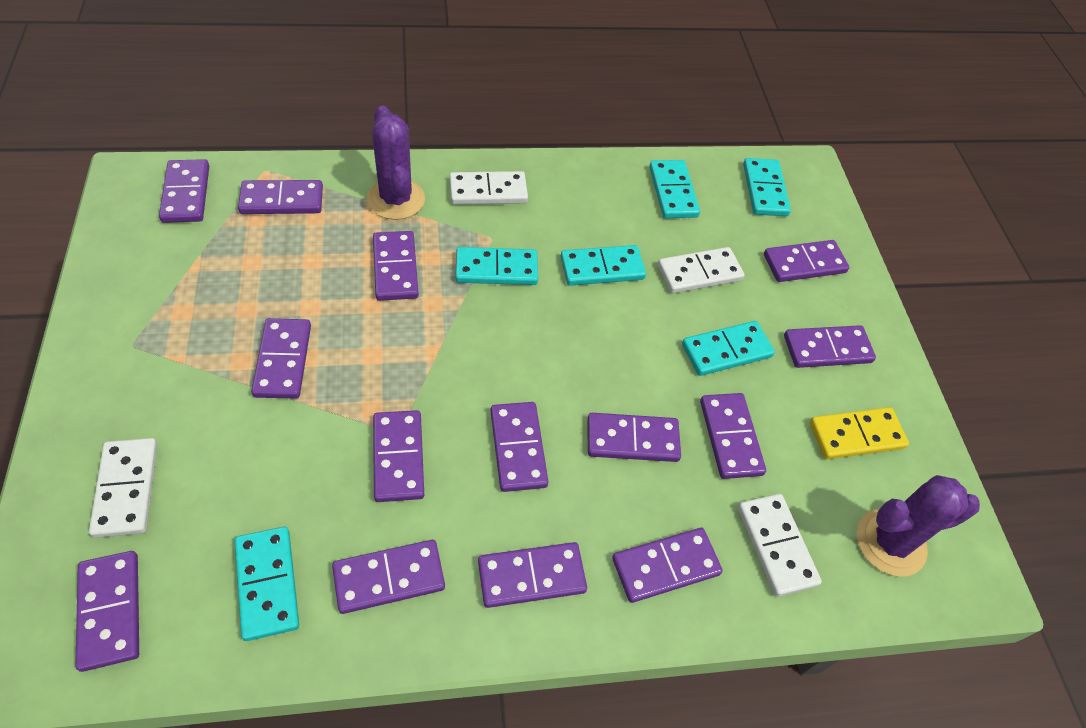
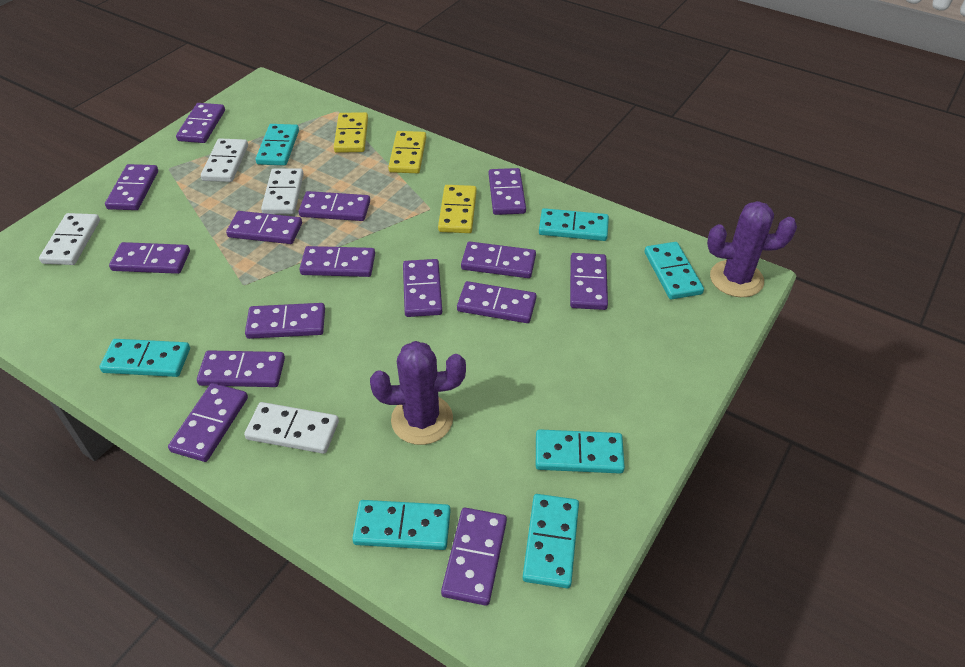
purple domino: 14 -> 15
turquoise domino: 6 -> 7
yellow domino: 1 -> 3

